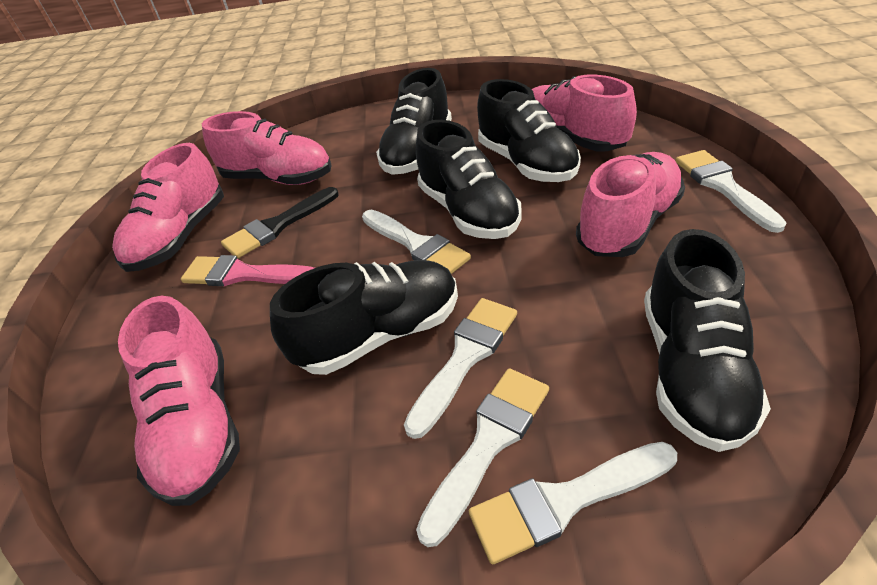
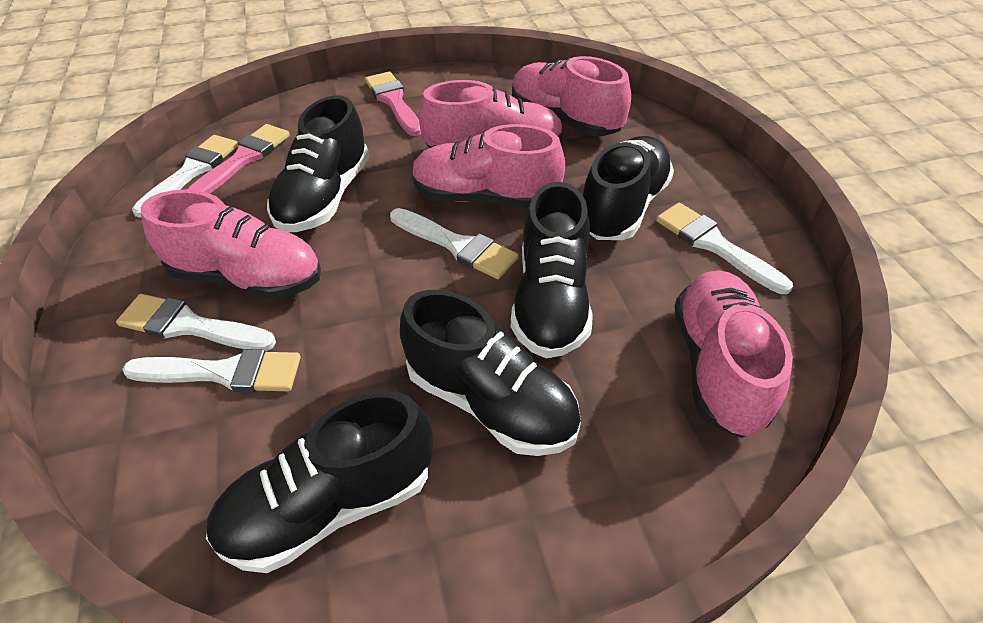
black brush: 1 -> 0
pink brush: 1 -> 2

